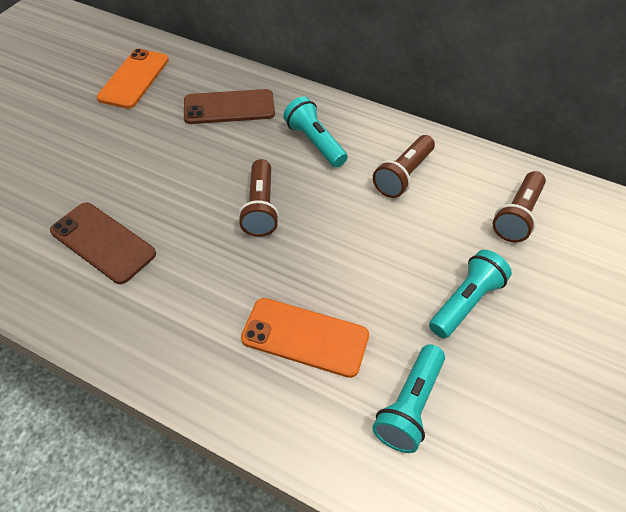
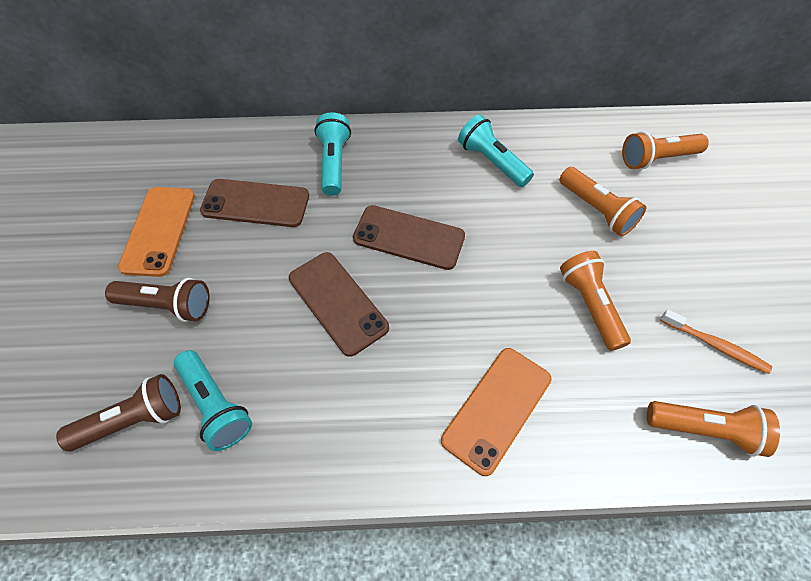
brown flashlight: 3 -> 2
brown phone: 2 -> 3
orange flashlight: 0 -> 4
orange toothbrush: 0 -> 1

